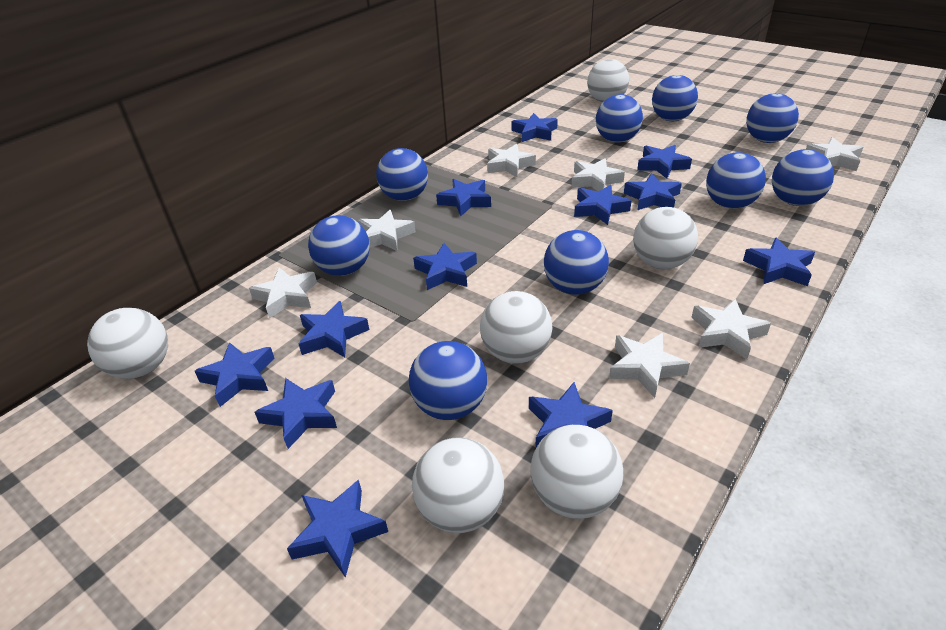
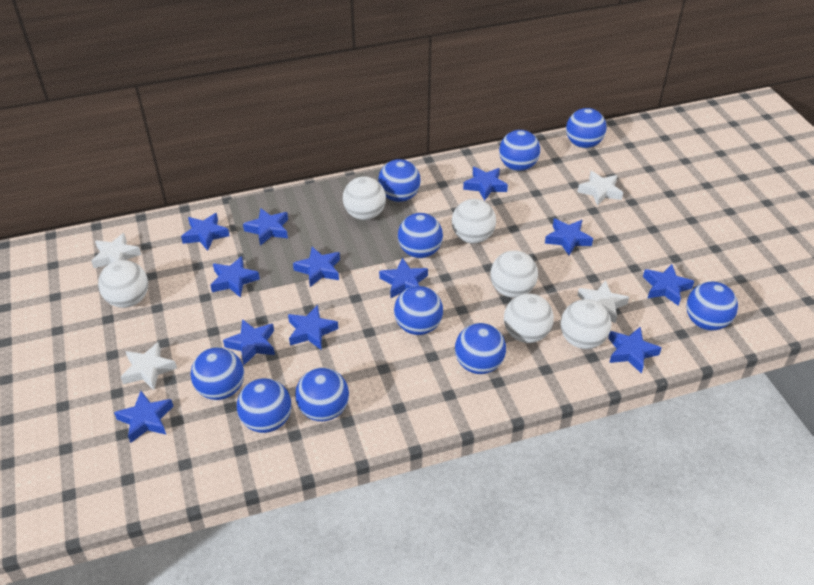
blue ball: 9 -> 10
white star: 7 -> 4

